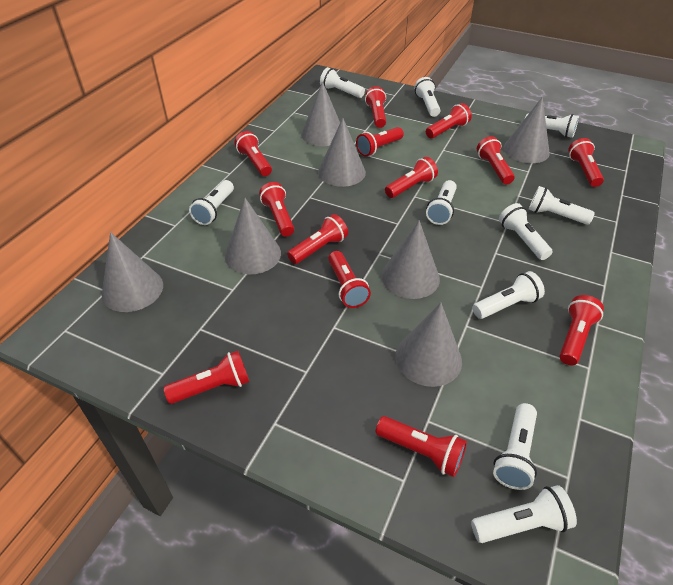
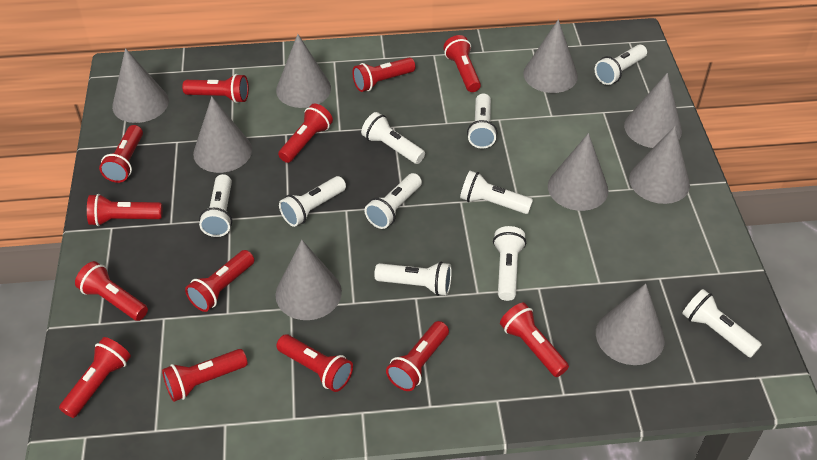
grey cone: 7 -> 9

